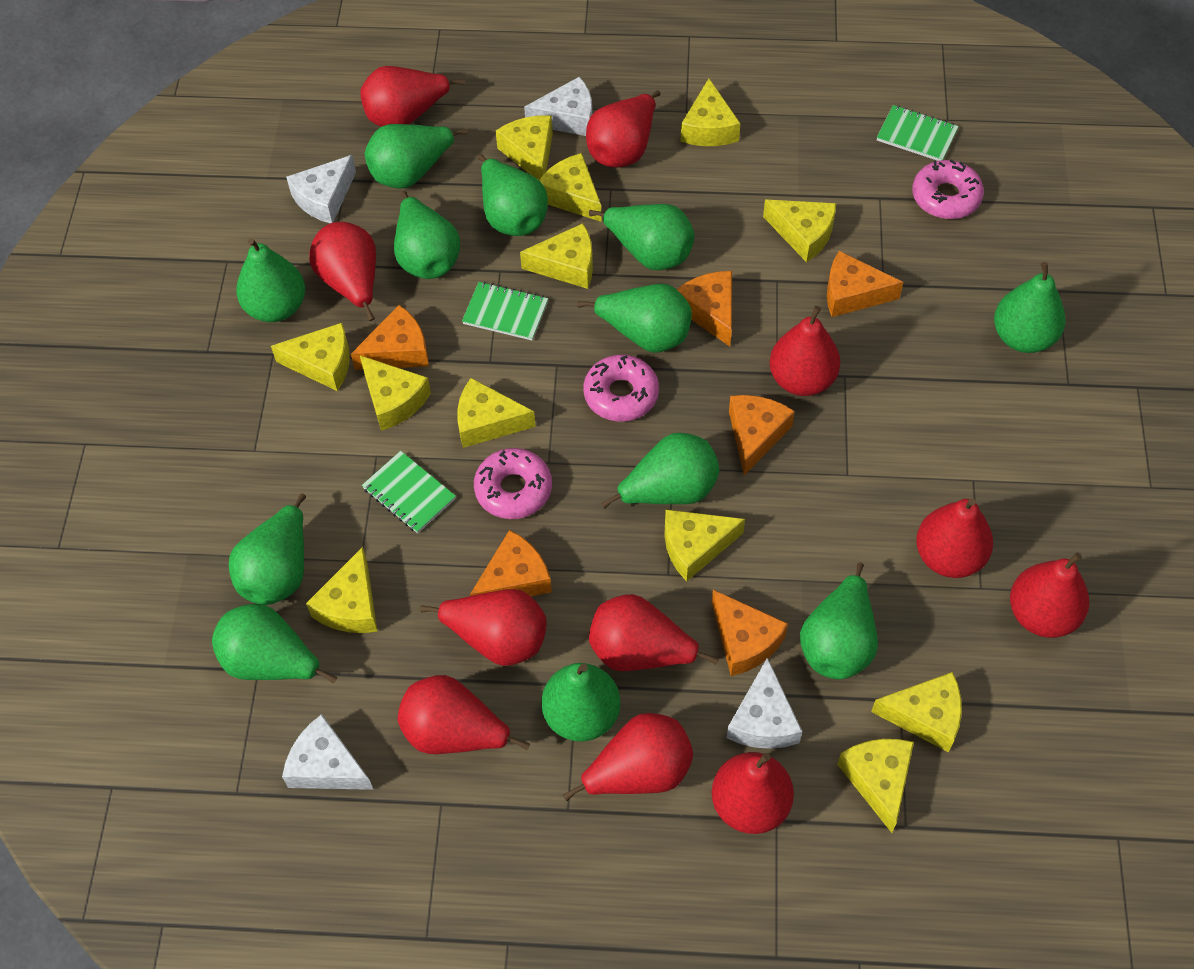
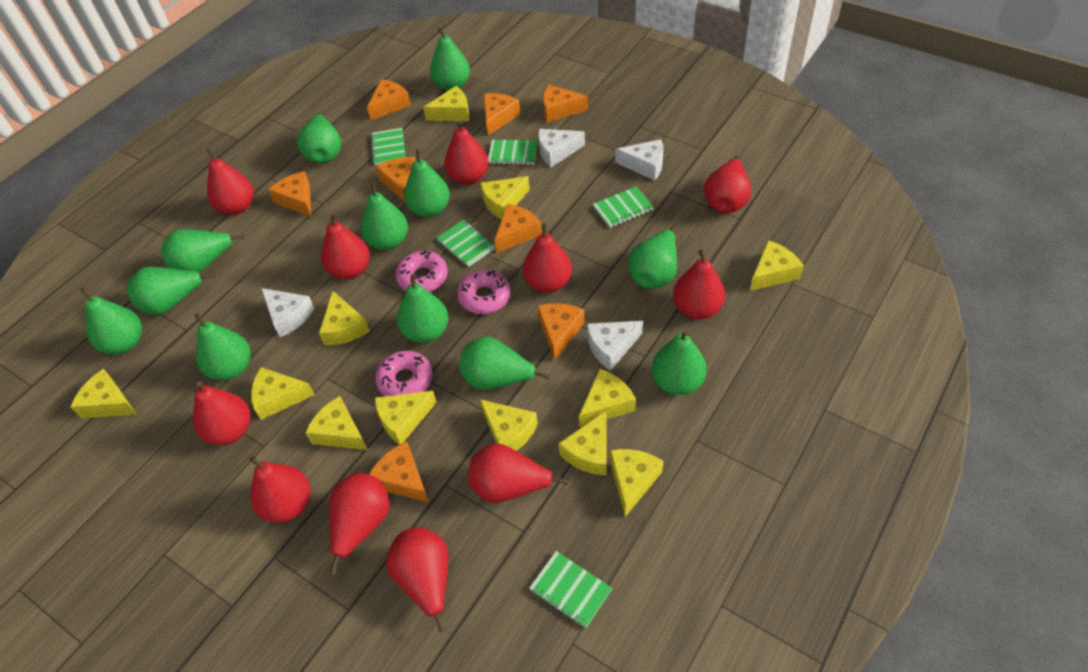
green notebook: 3 -> 5
orange cheese: 6 -> 8

